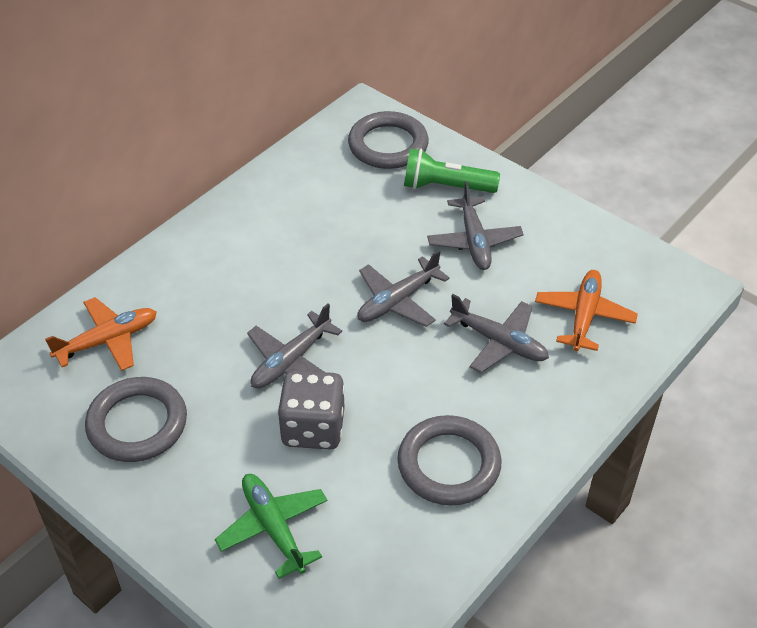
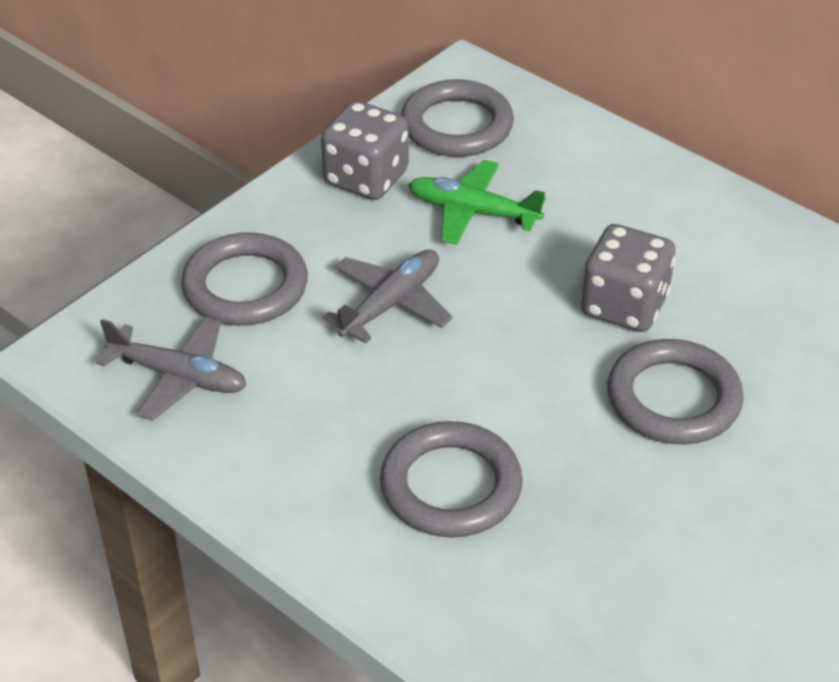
green flashlight: 1 -> 0
grey dice: 1 -> 2
grey plane: 4 -> 2
grey ring: 3 -> 4
orange plane: 2 -> 0

